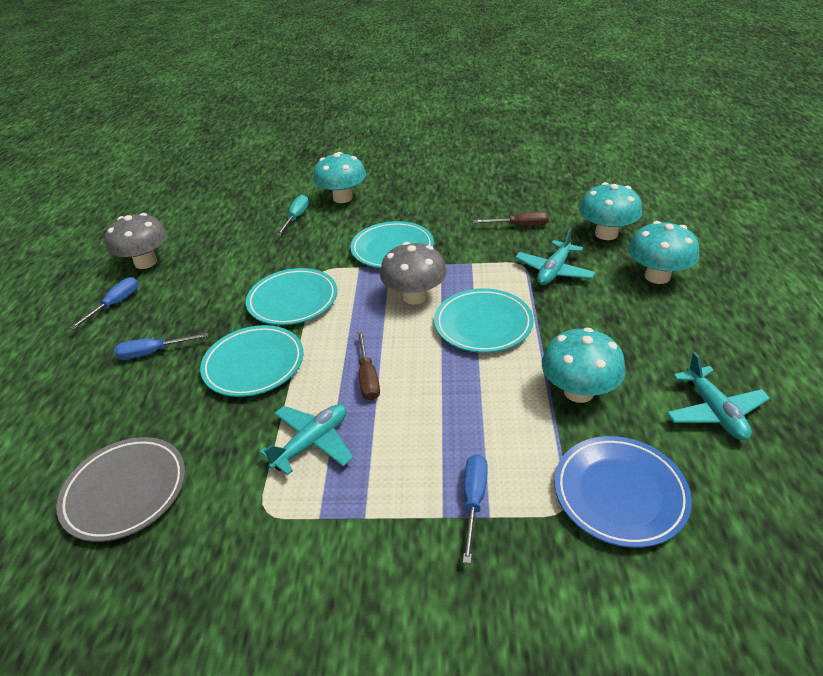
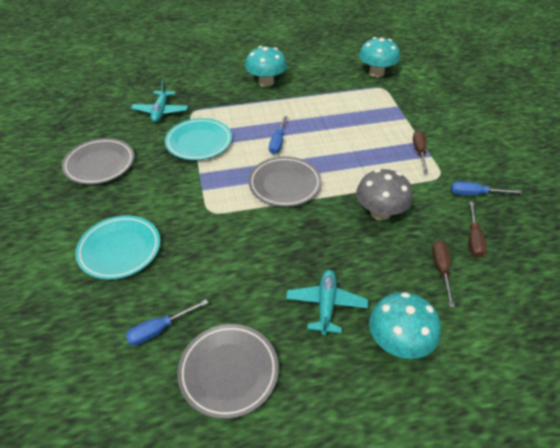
blue plate: 1 -> 0
brown screwdriver: 2 -> 3
grey mushroom: 2 -> 1
grey plate: 1 -> 3
turquoise mushroom: 4 -> 3
turquoise plane: 3 -> 2
turquoise plate: 4 -> 2
turquoise screwdriver: 1 -> 0

